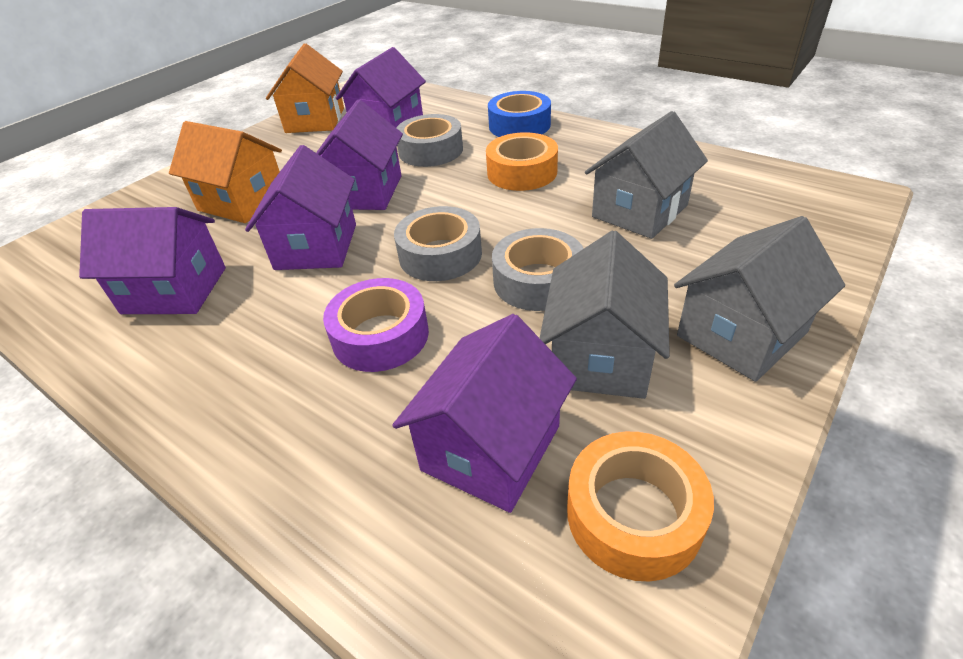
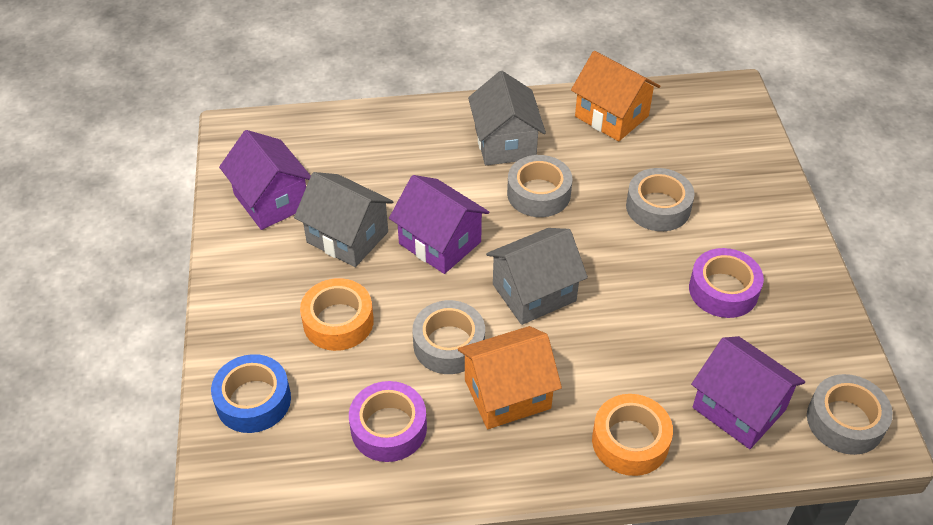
grey tape: 3 -> 4
purple house: 5 -> 3
purple tape: 1 -> 2

